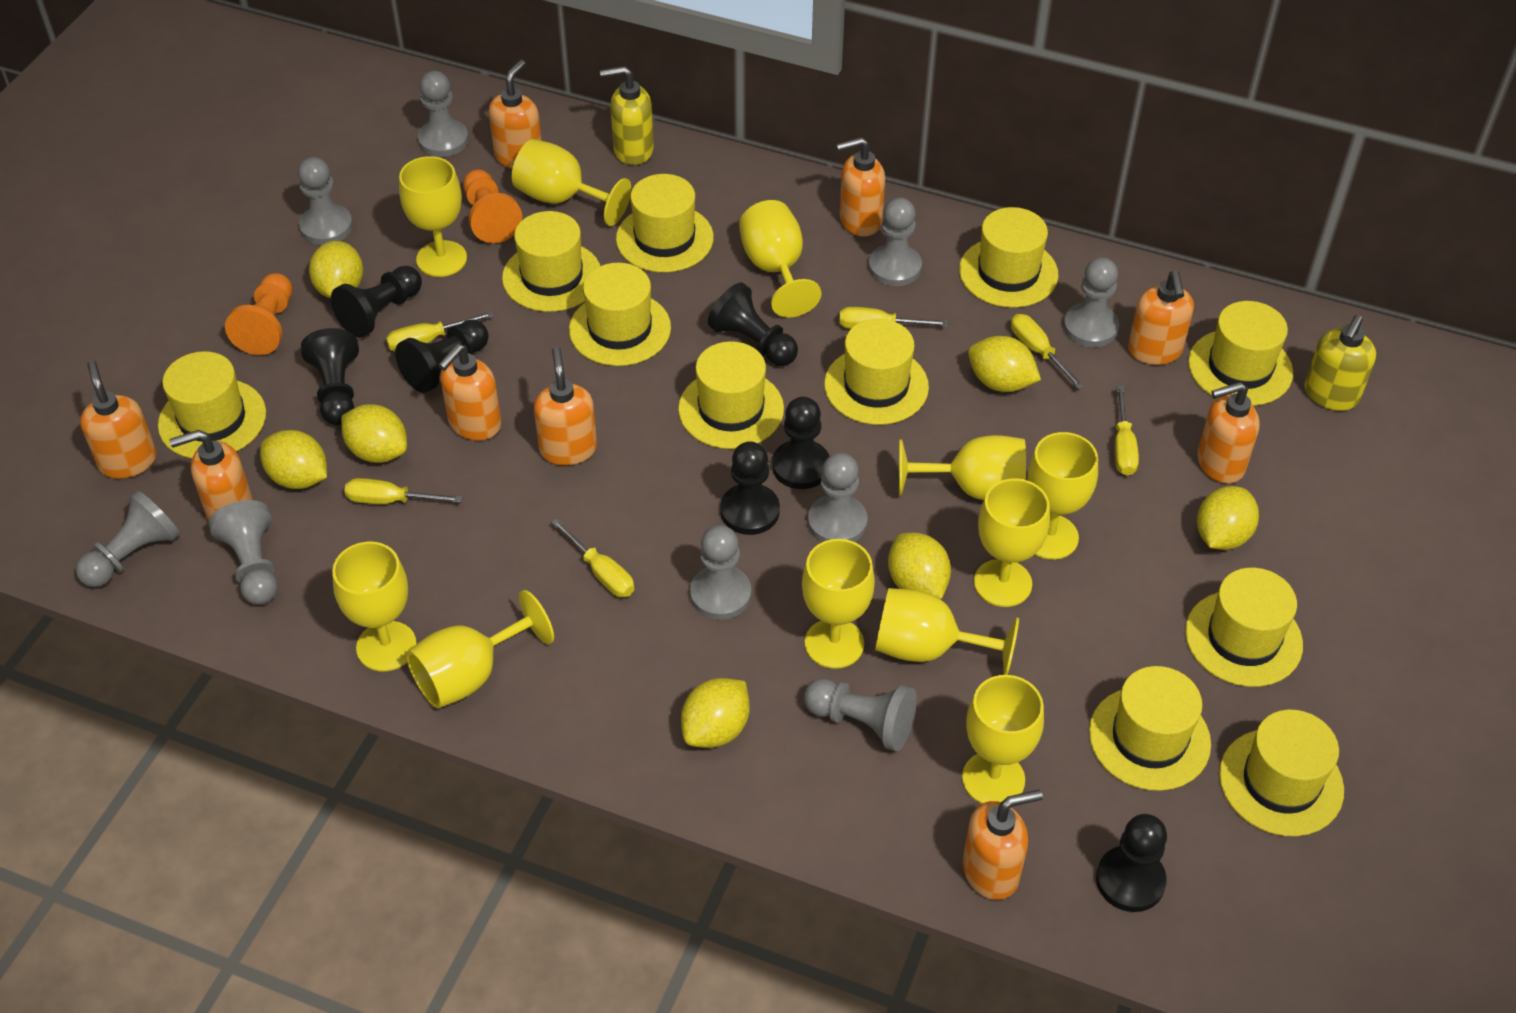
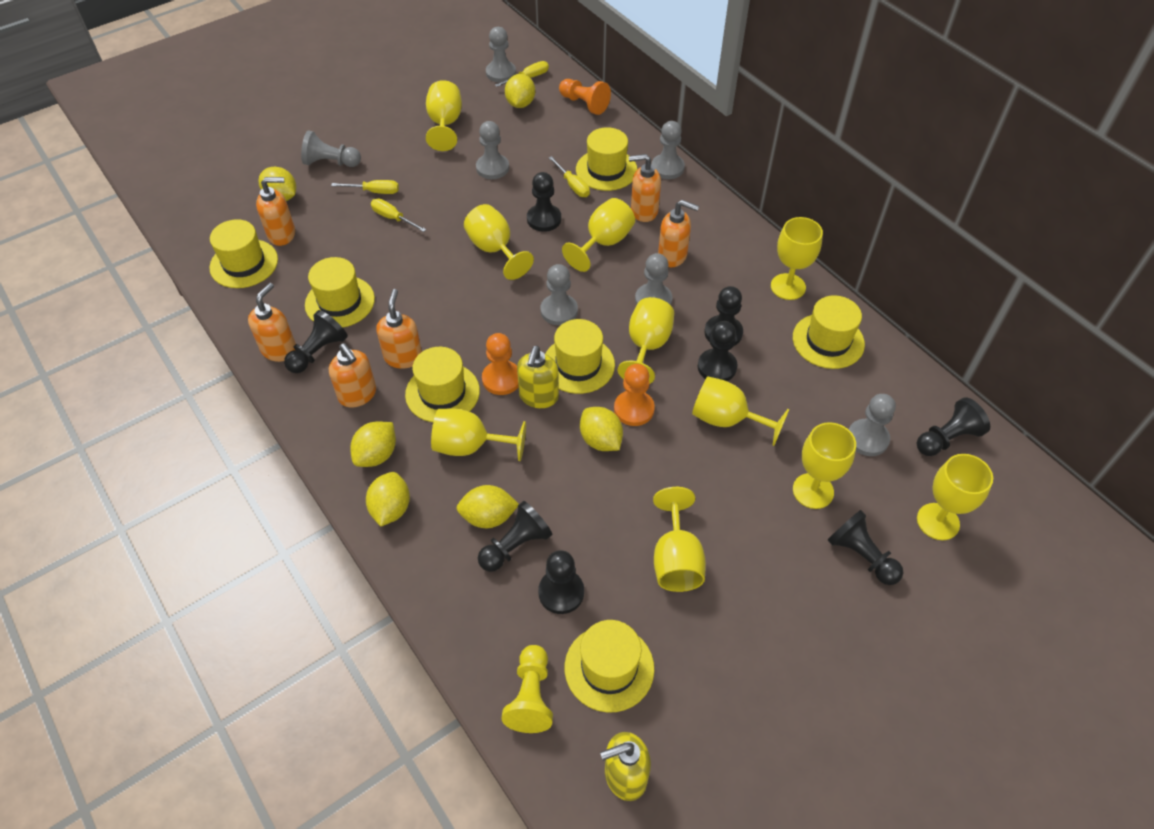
black pawn: 7 -> 8
grey pawn: 9 -> 7
orange pawn: 2 -> 3
orange soap dispenser: 9 -> 6
yellow goblet: 11 -> 10
yellow hat: 11 -> 7
yellow lemon: 7 -> 6
yellow pawn: 0 -> 1
yellow screwdriver: 6 -> 4

